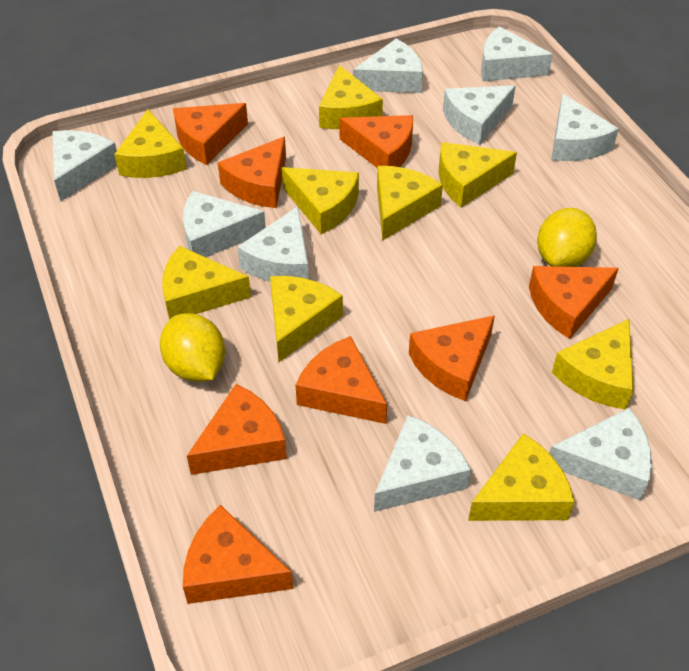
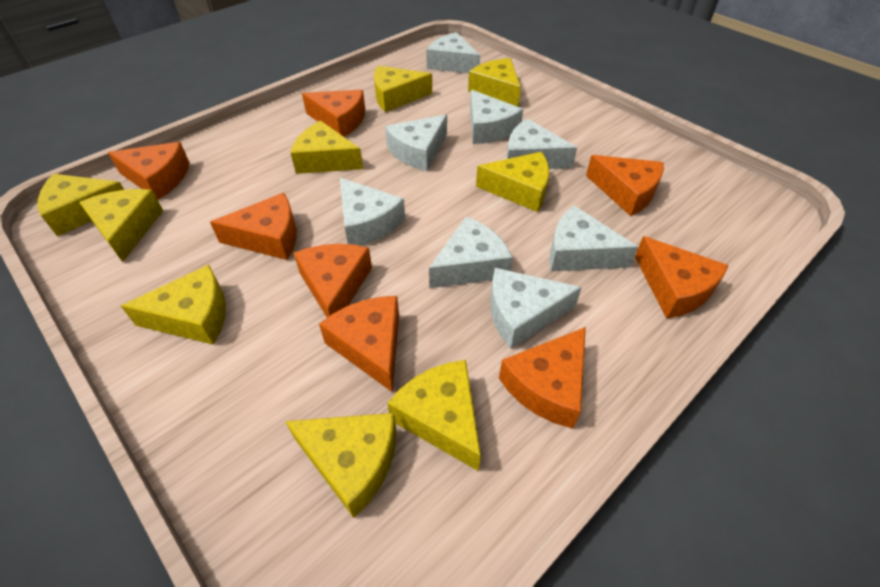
white cheese: 9 -> 8
yellow lemon: 2 -> 0

